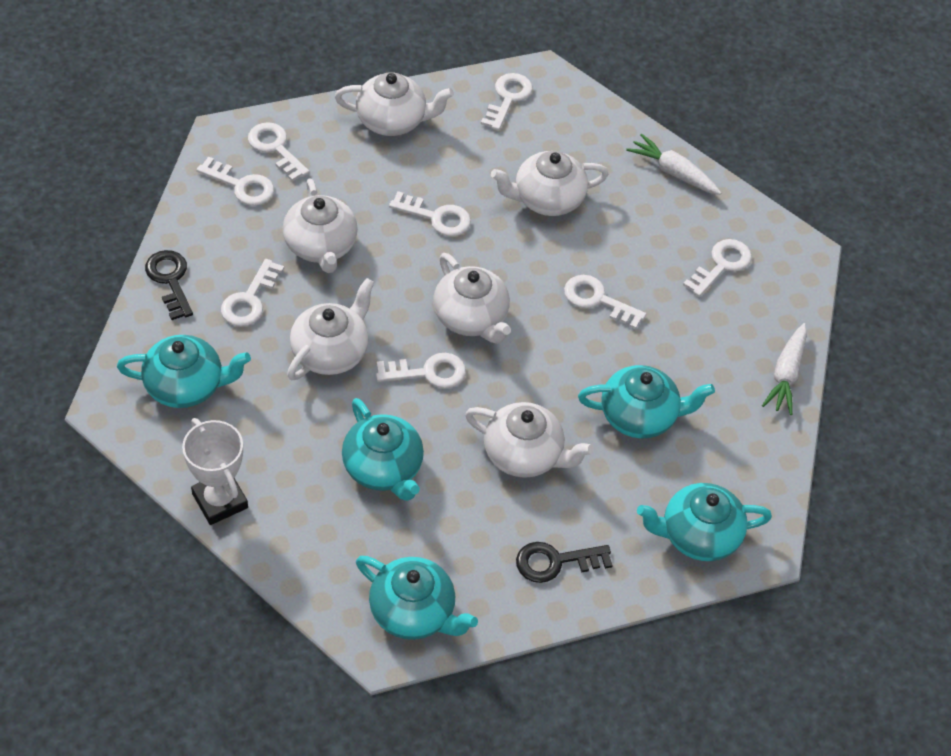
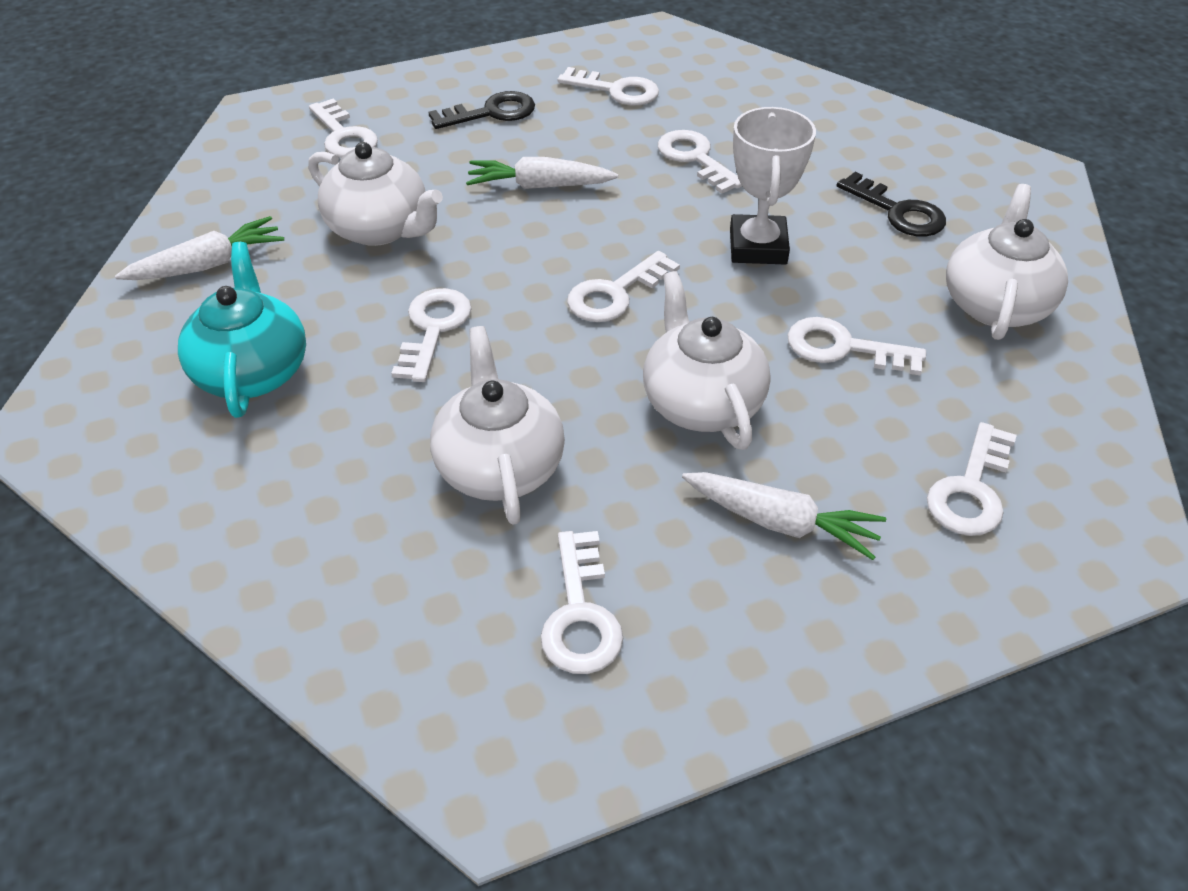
turquoise teapot: 5 -> 1
white carrot: 2 -> 3
white teapot: 6 -> 4

